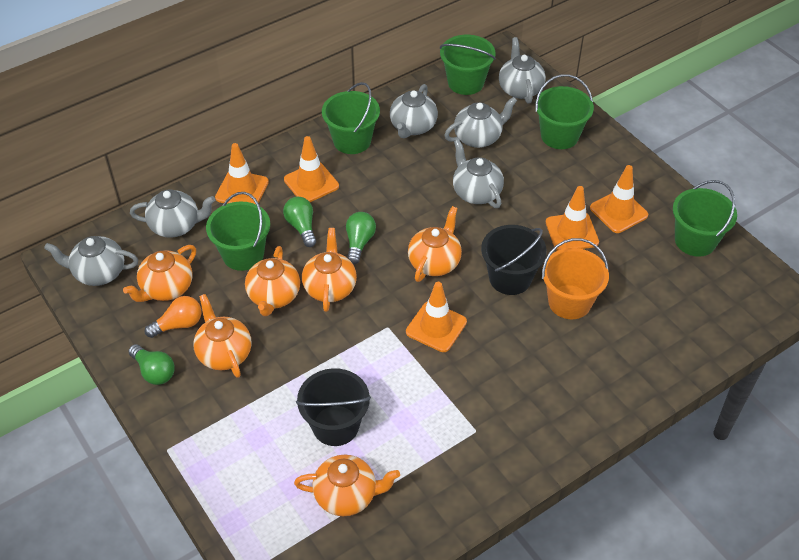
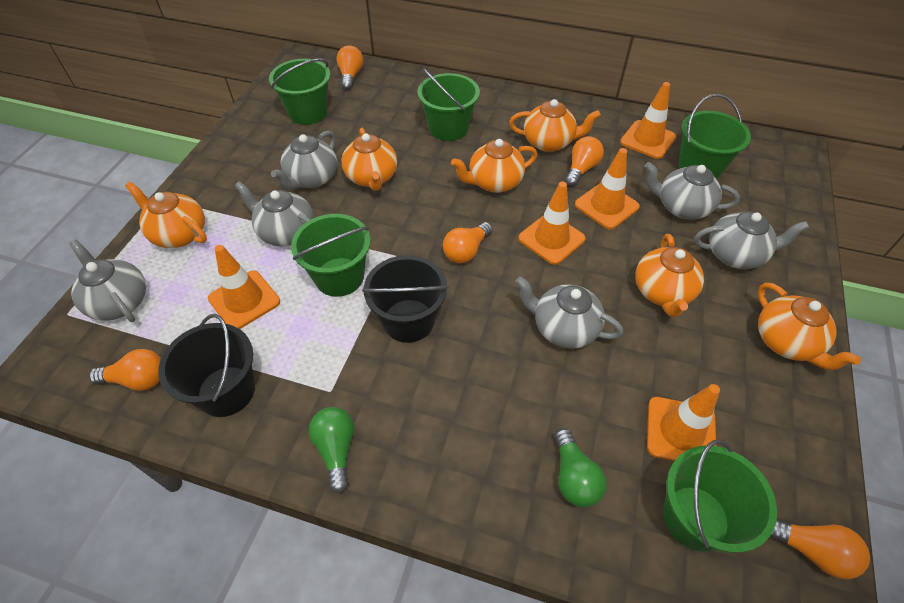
green light bulb: 3 -> 2
orange bucket: 1 -> 0
orange light bulb: 1 -> 5

